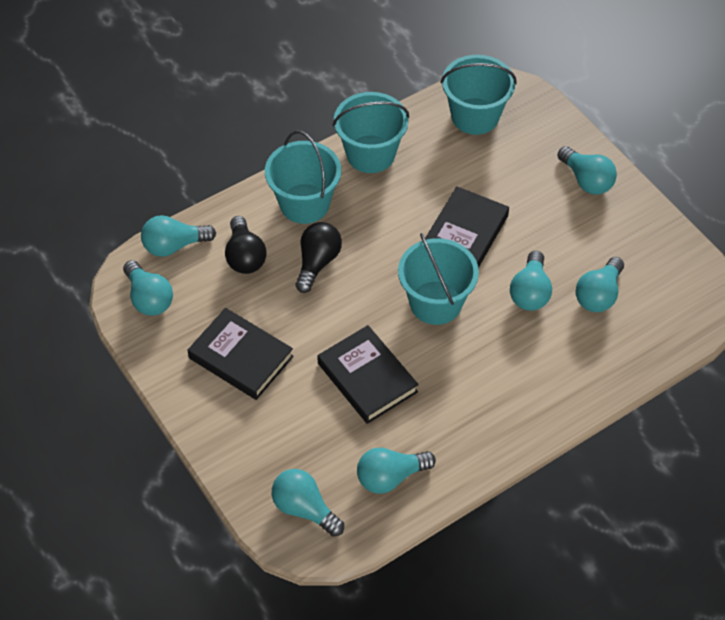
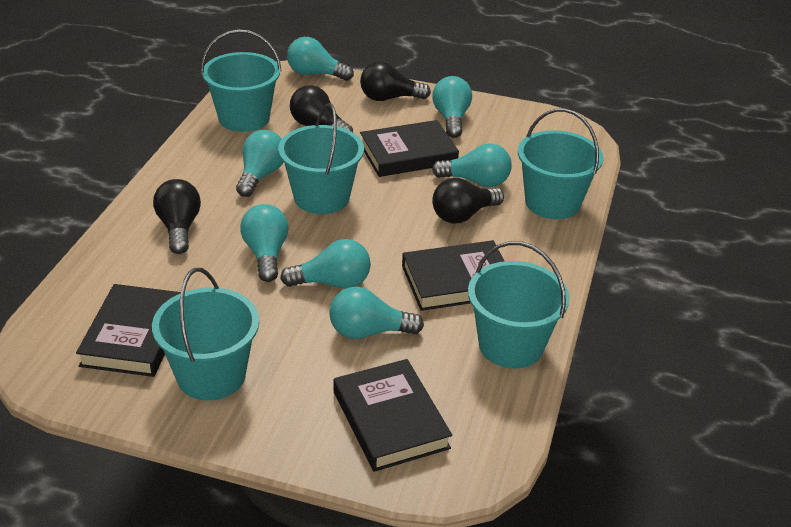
black book: 3 -> 4
black light bulb: 2 -> 4
turquoise bucket: 4 -> 5

